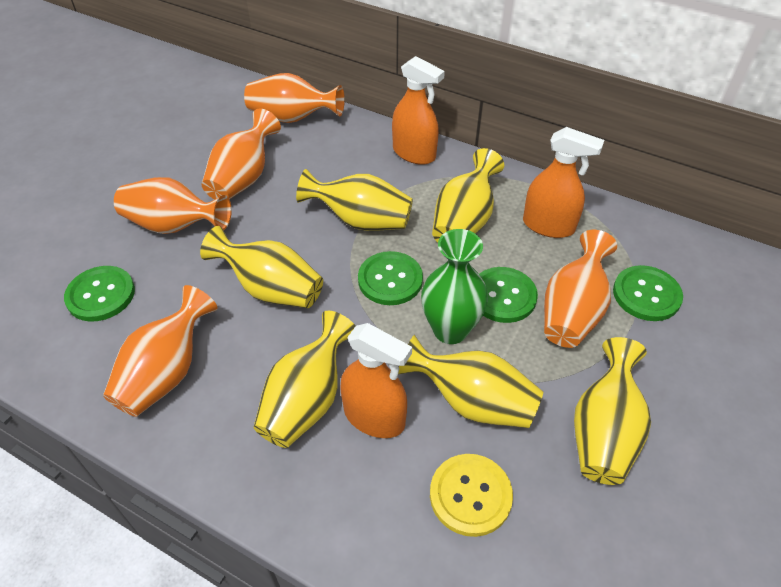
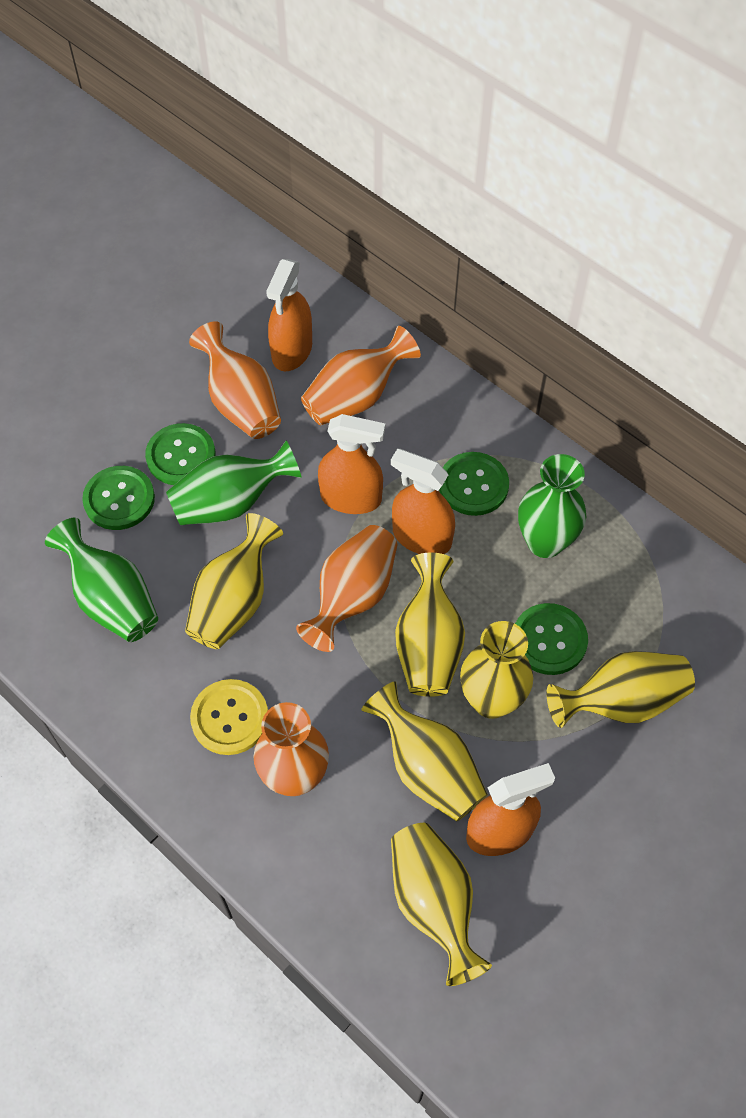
green vase: 1 -> 3
orange spray bottle: 3 -> 4
orange vase: 5 -> 4

